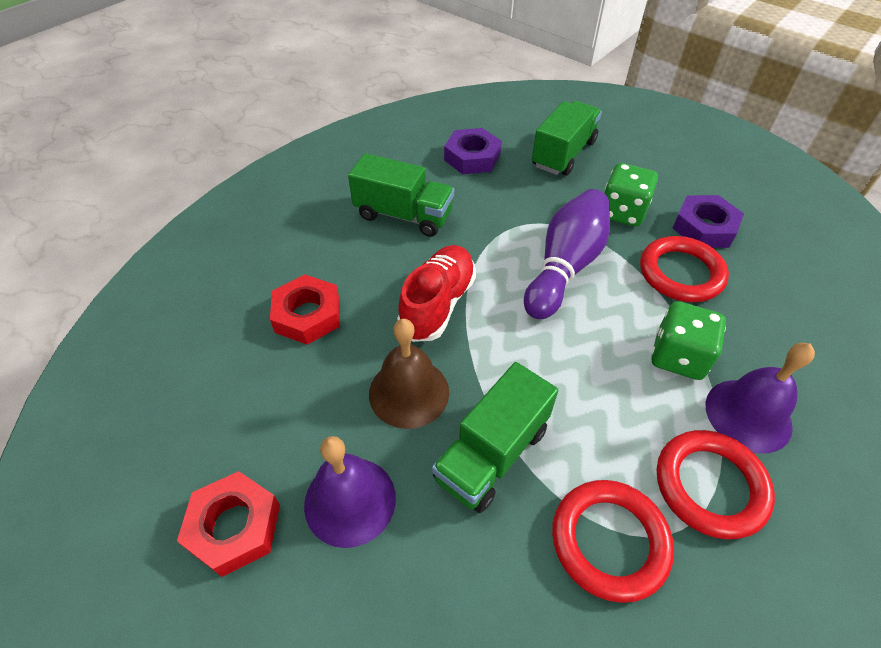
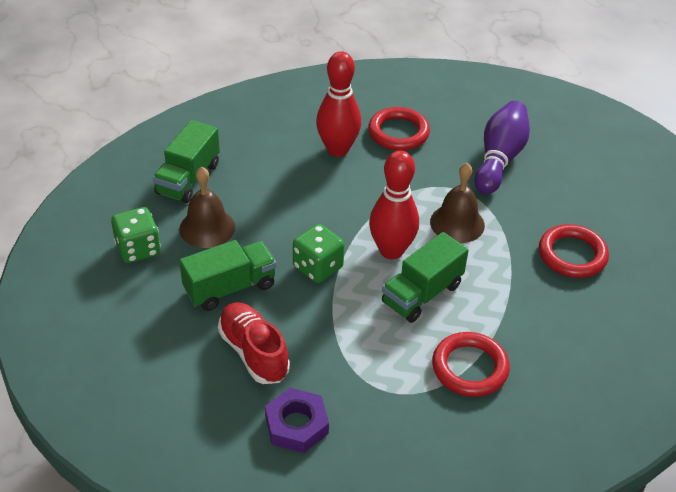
brown bell: 1 -> 2
purple bell: 2 -> 0
purple nut: 2 -> 1
red bowling pin: 0 -> 2
red nut: 2 -> 0

